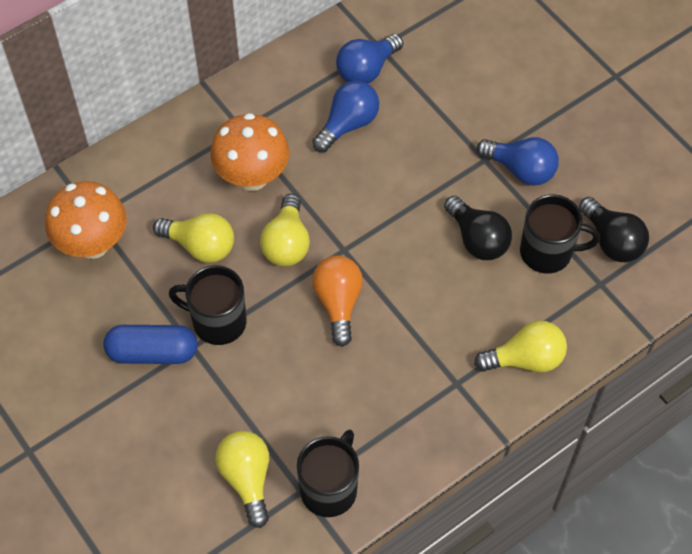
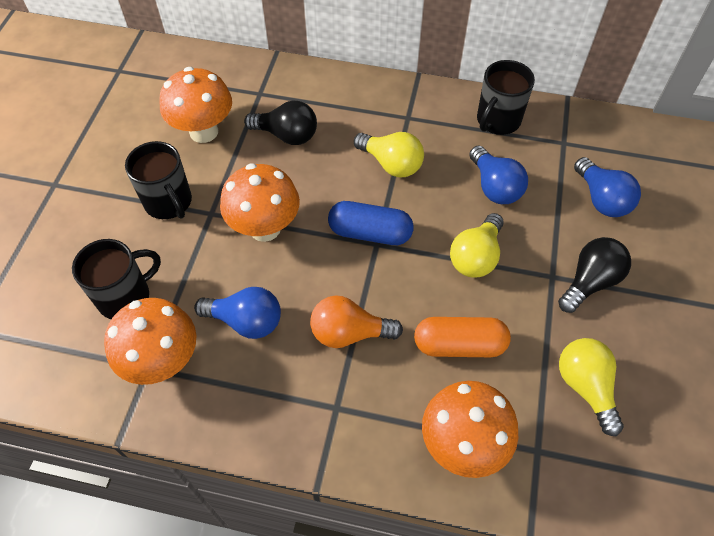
orange capsule: 0 -> 1
orange mushroom: 2 -> 4
yellow light bulb: 4 -> 3

